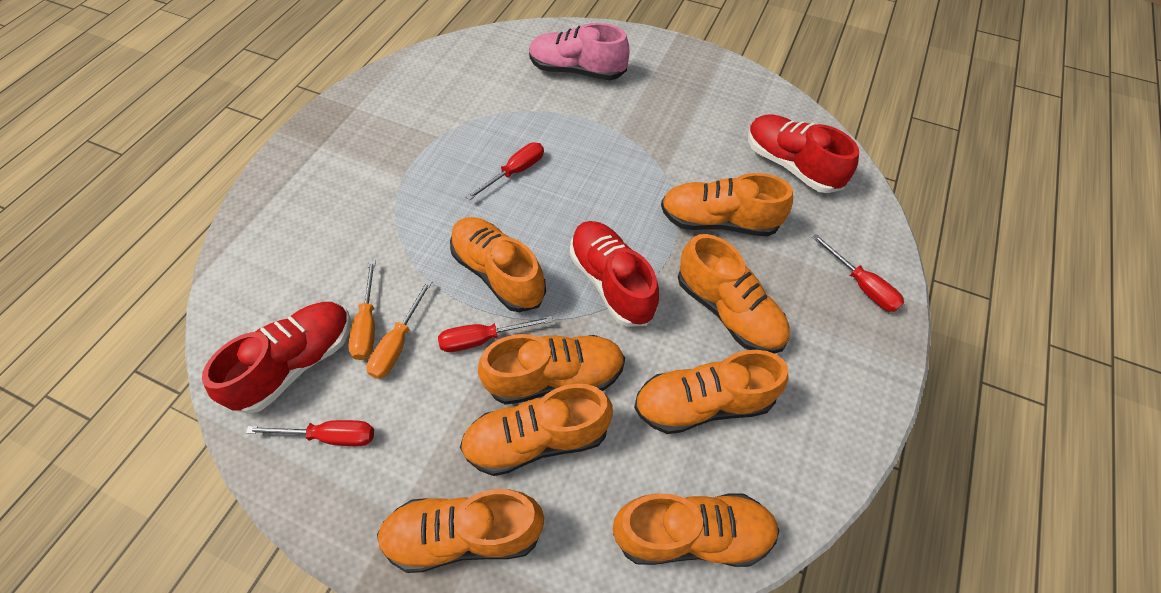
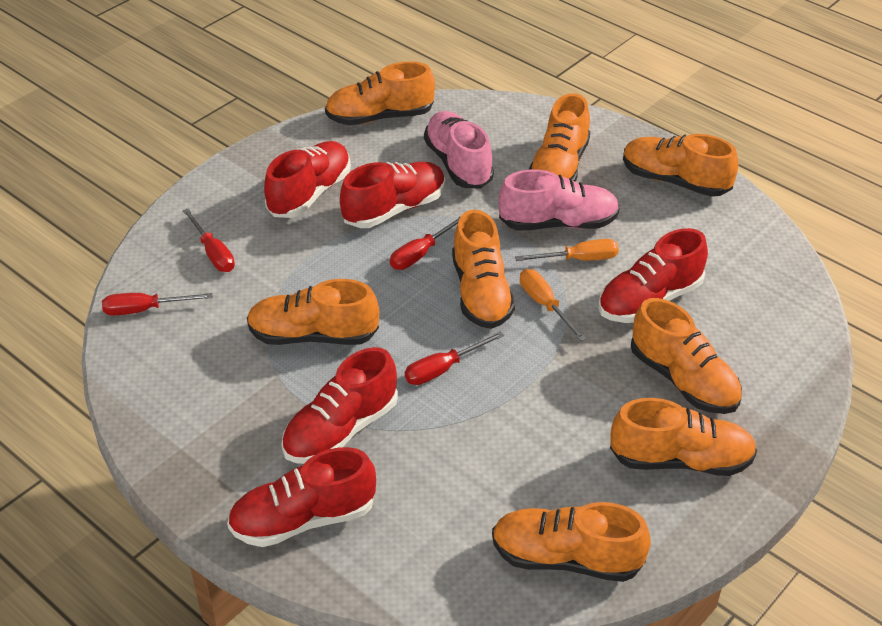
pink shoe: 1 -> 2
red shoe: 3 -> 5

